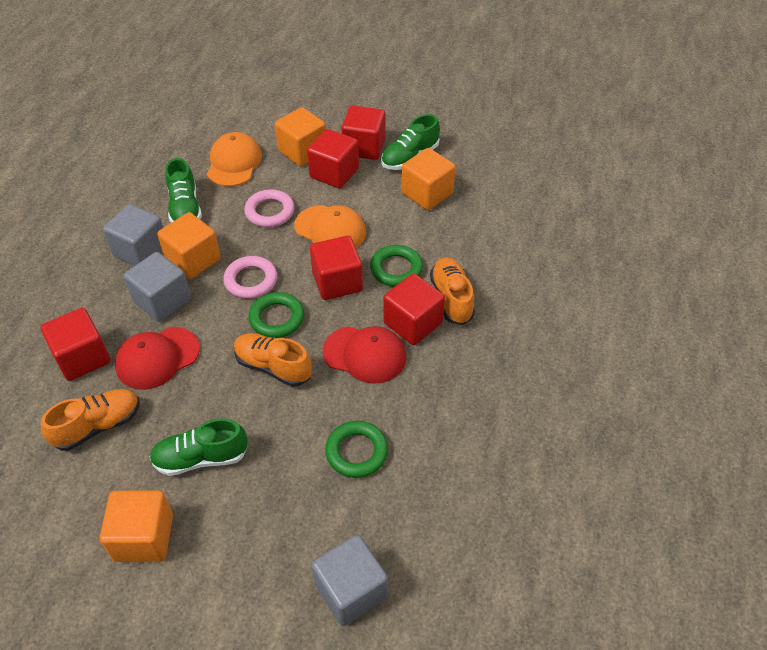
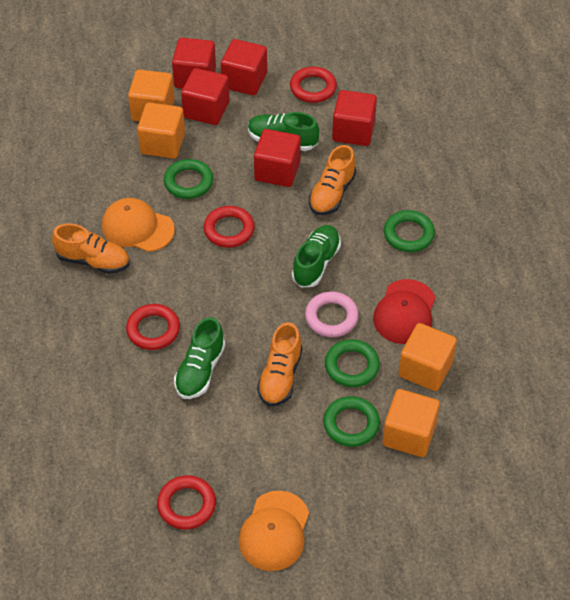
green ring: 3 -> 4
grey cube: 3 -> 0
pink ring: 2 -> 1
red cap: 2 -> 1
red ring: 0 -> 4

